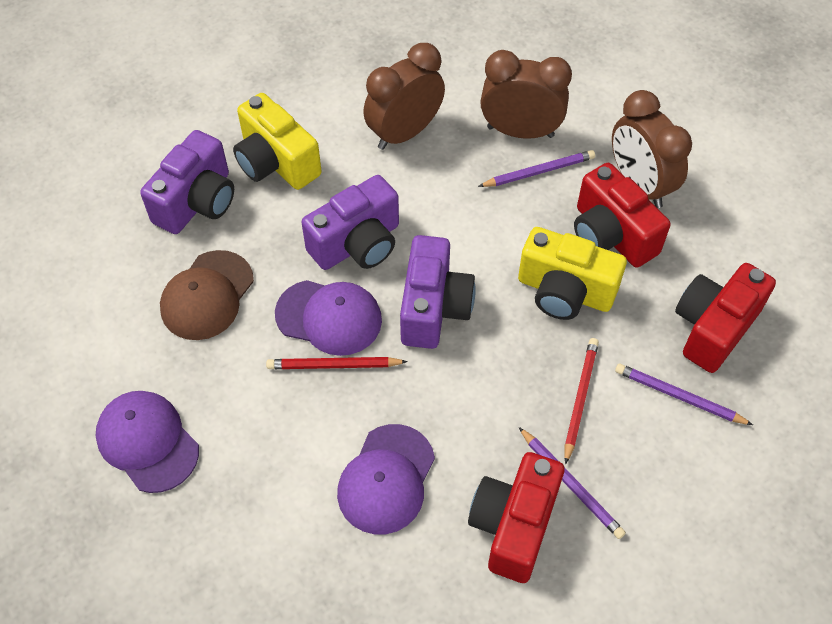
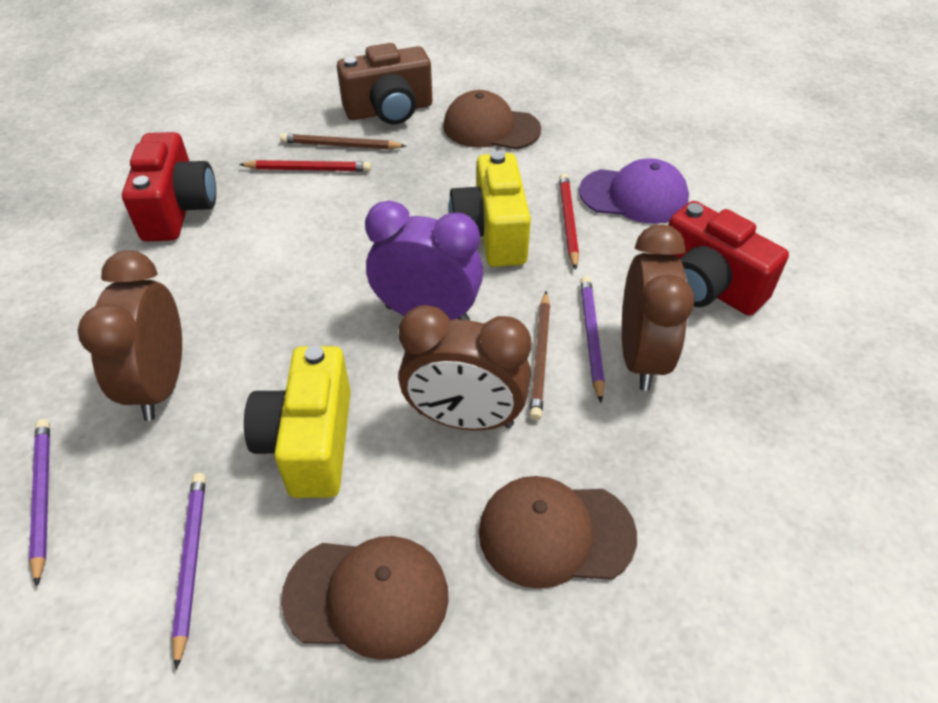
brown camera: 0 -> 1
brown cap: 1 -> 3
brown pencil: 0 -> 2
purple camera: 3 -> 0
purple cap: 3 -> 1
purple clock: 0 -> 1
red camera: 3 -> 2

